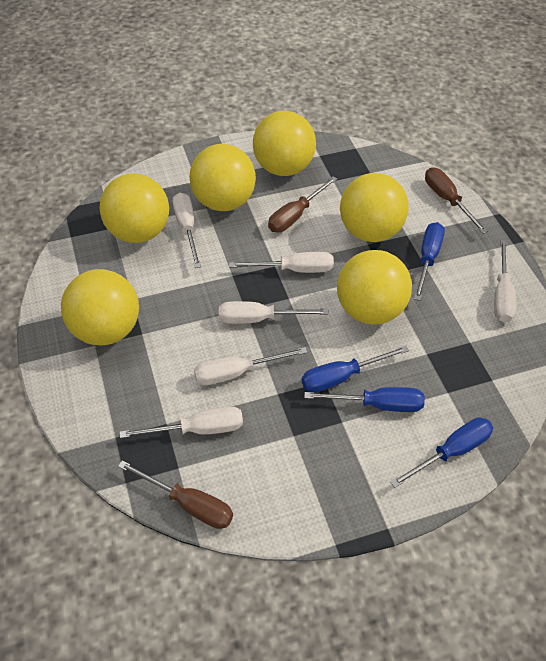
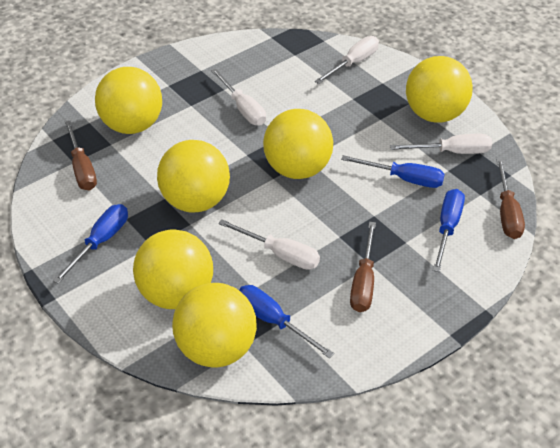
white screwdriver: 6 -> 4

